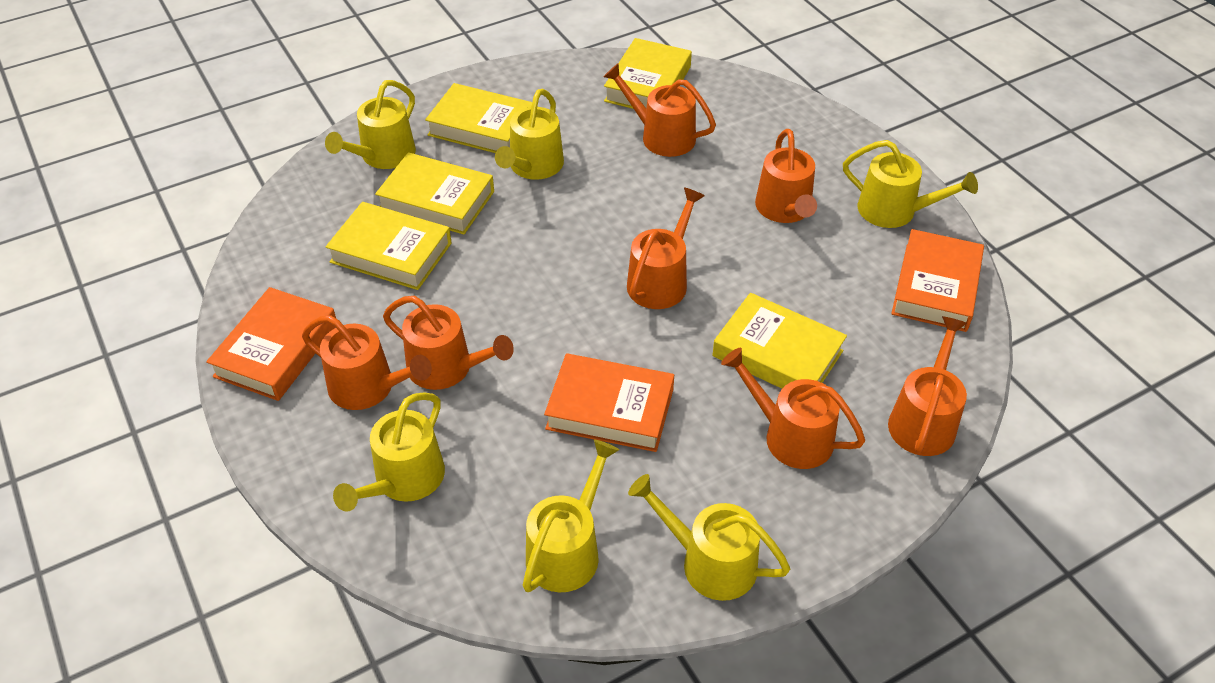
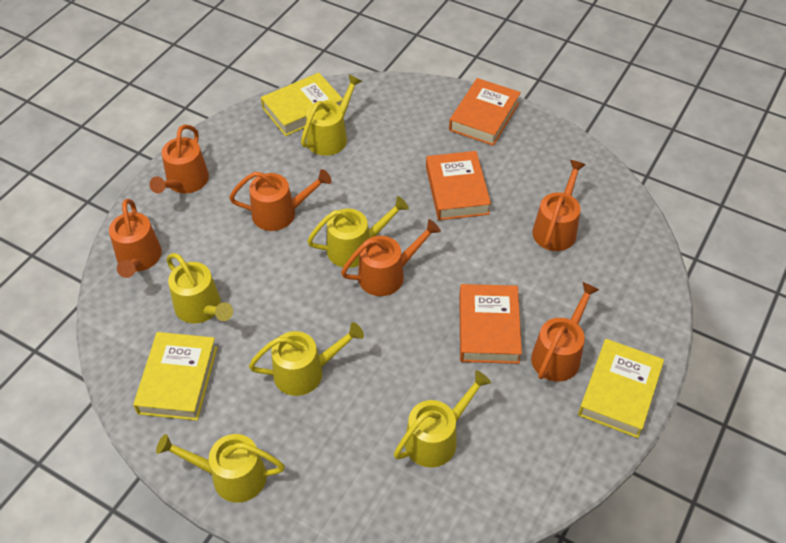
orange watering can: 7 -> 6
yellow book: 5 -> 3

